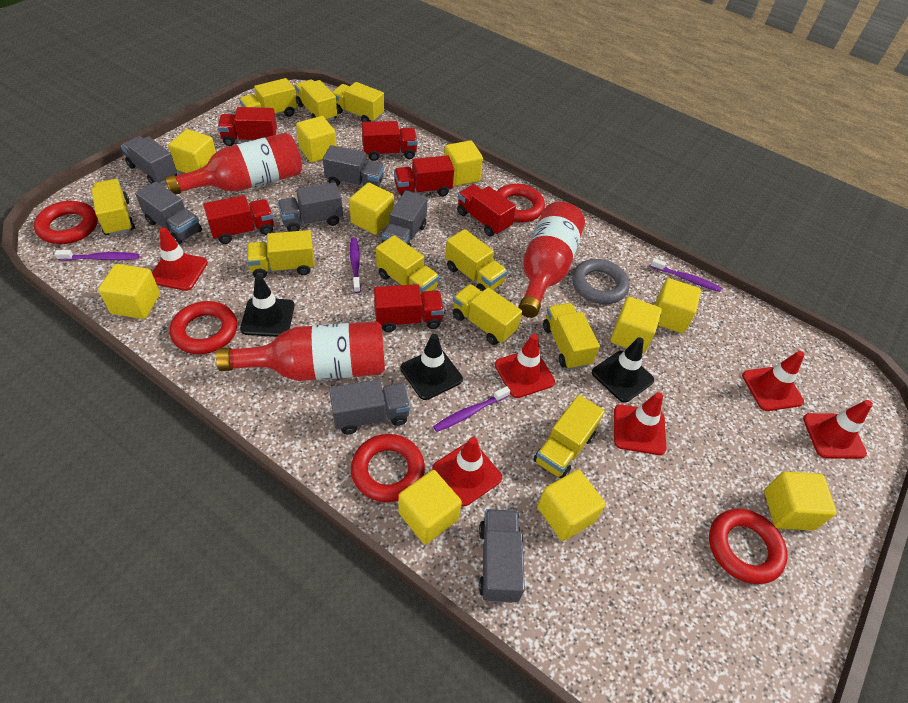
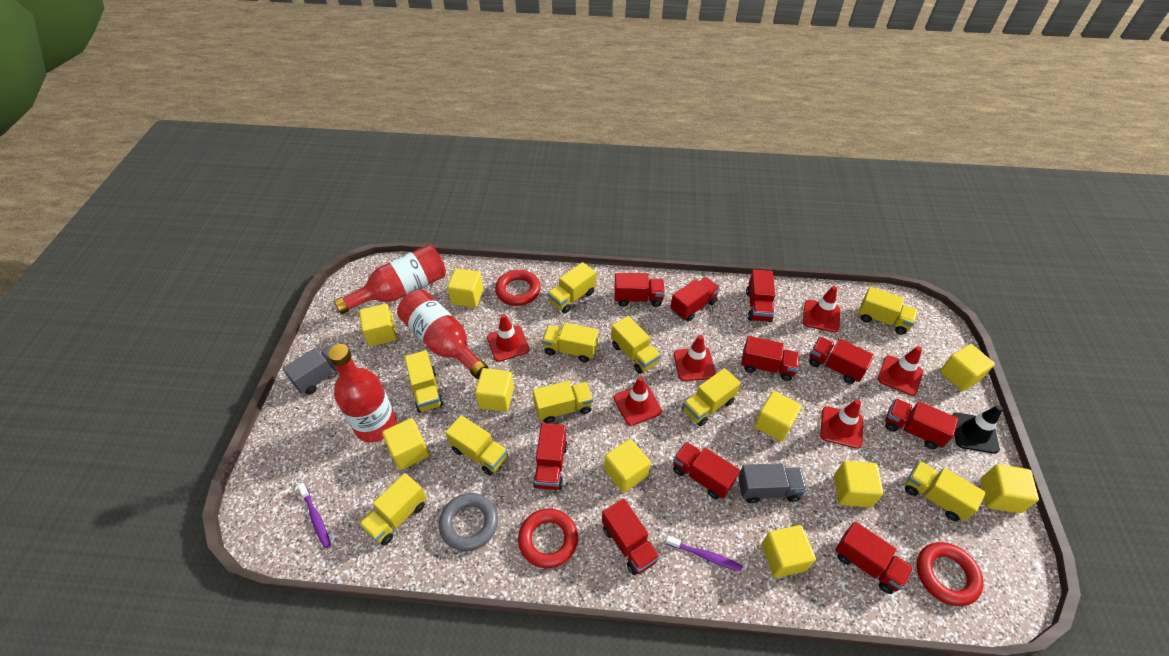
black traffic cone: 3 -> 1
grey truck: 7 -> 2
purple toothbrush: 4 -> 2
red ring: 5 -> 3
red truck: 6 -> 10

